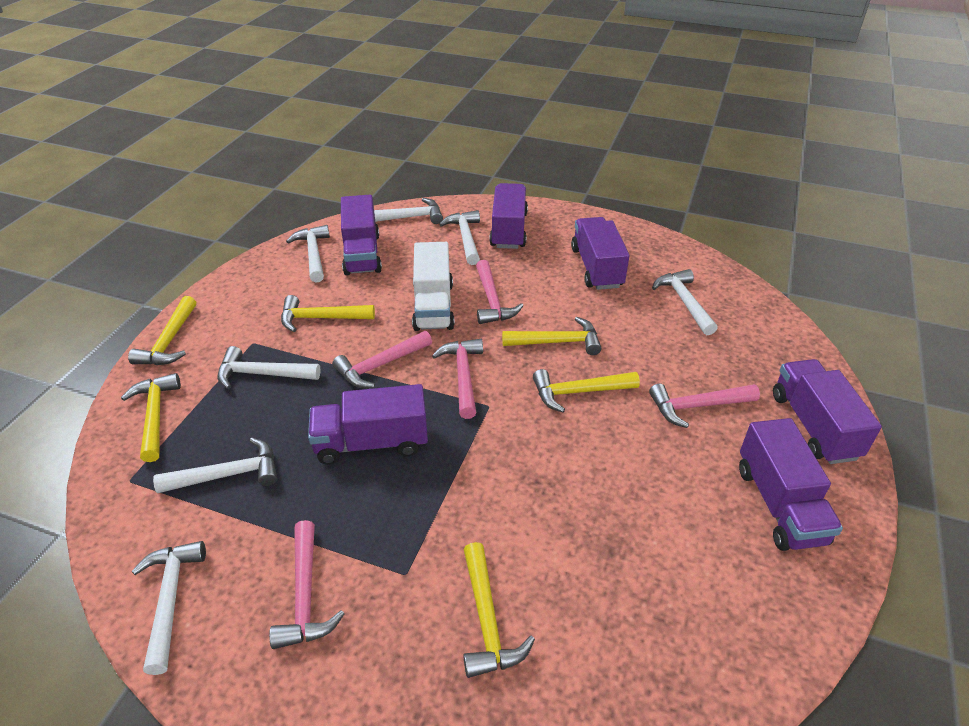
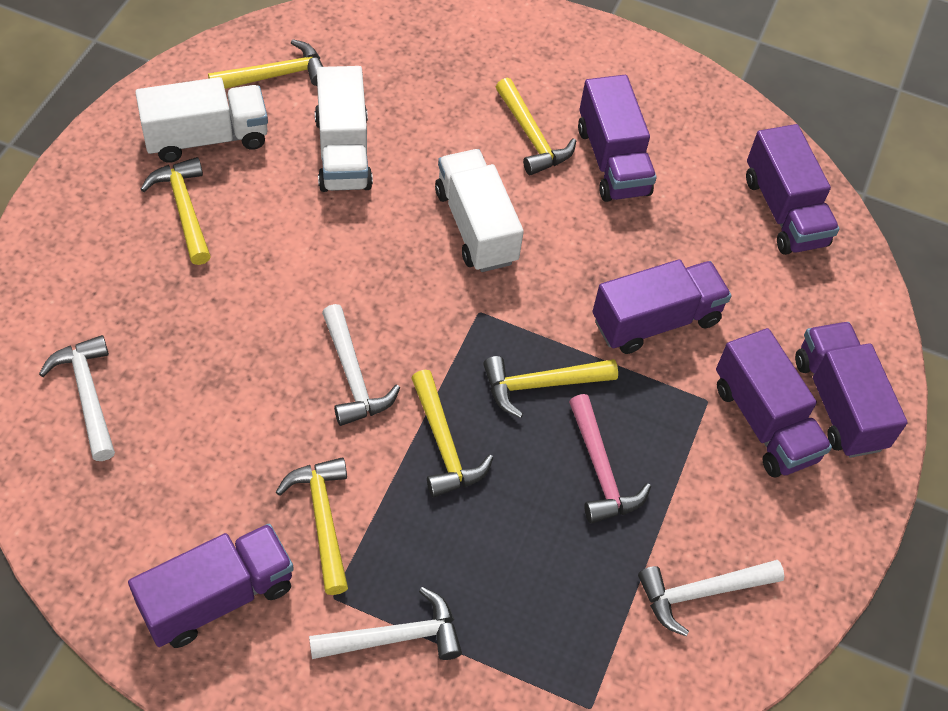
pink hammer: 5 -> 1
white hammer: 7 -> 4
white truck: 1 -> 3

